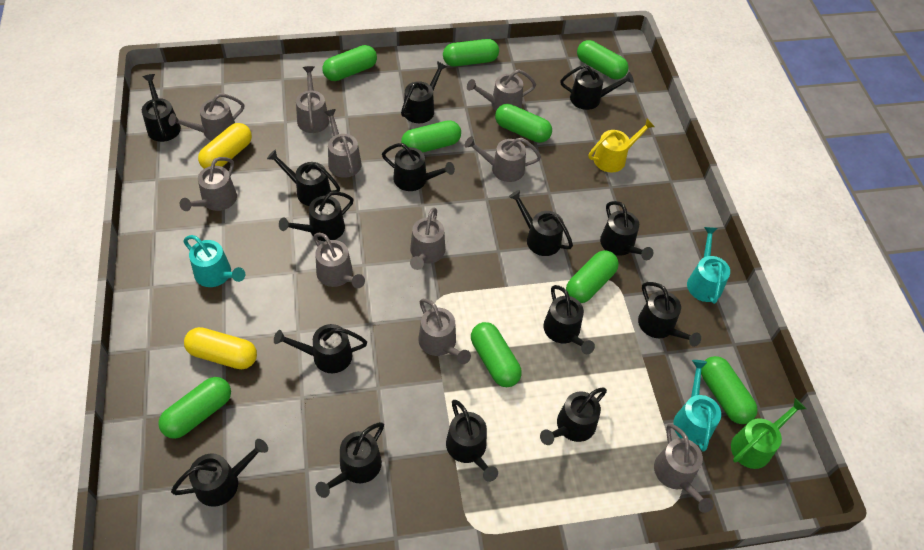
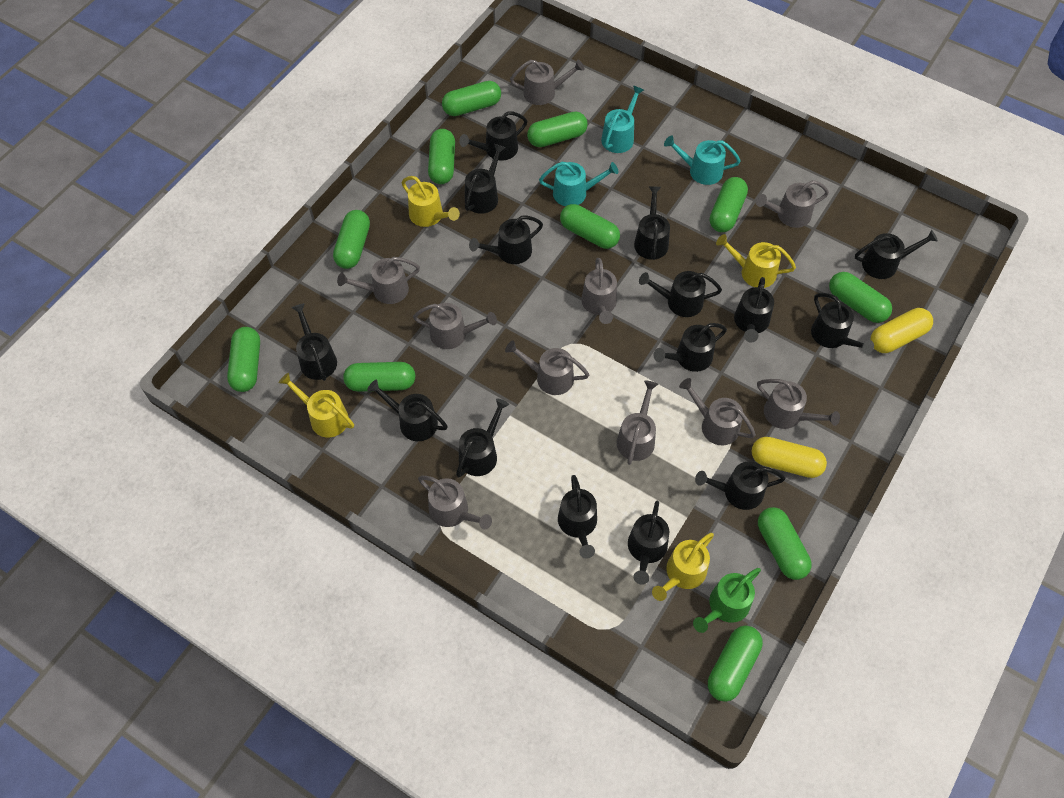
green capsule: 9 -> 11
yellow watering can: 1 -> 4

